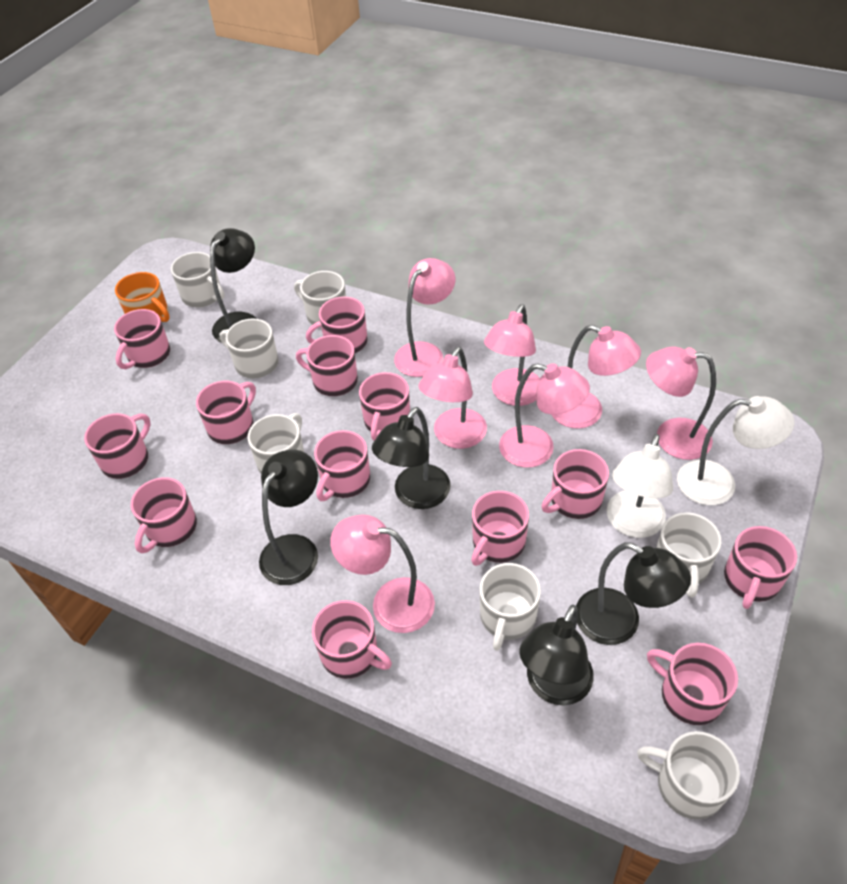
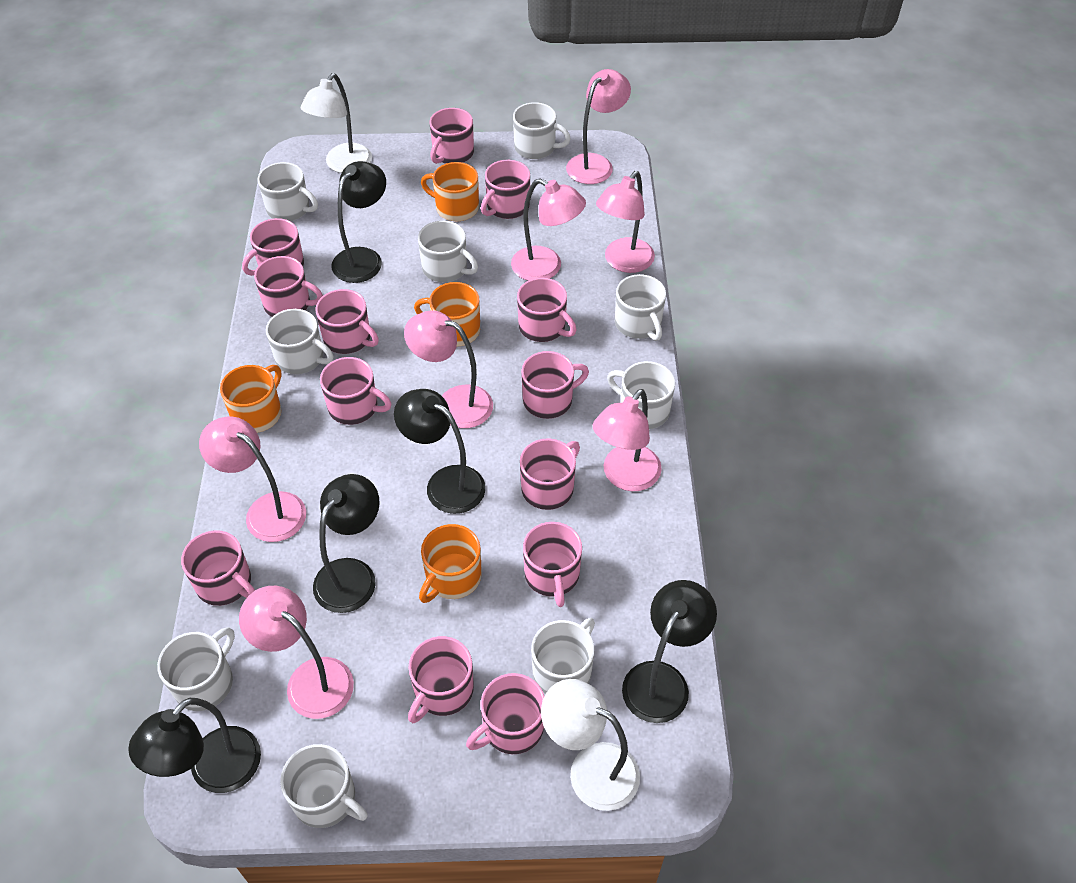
orange mug: 1 -> 4
white mug: 7 -> 9

